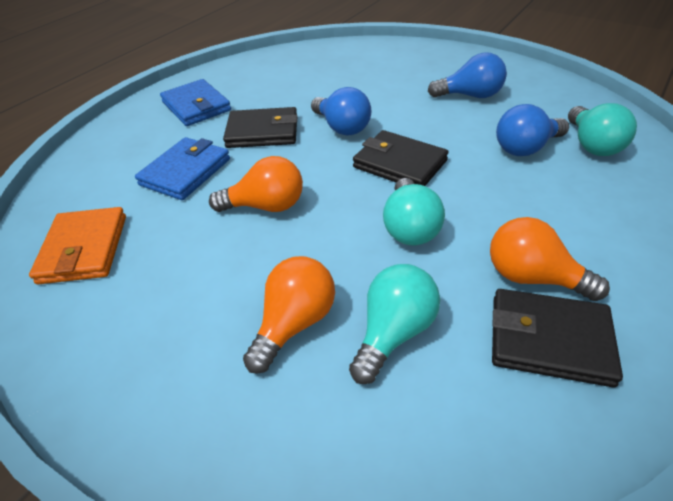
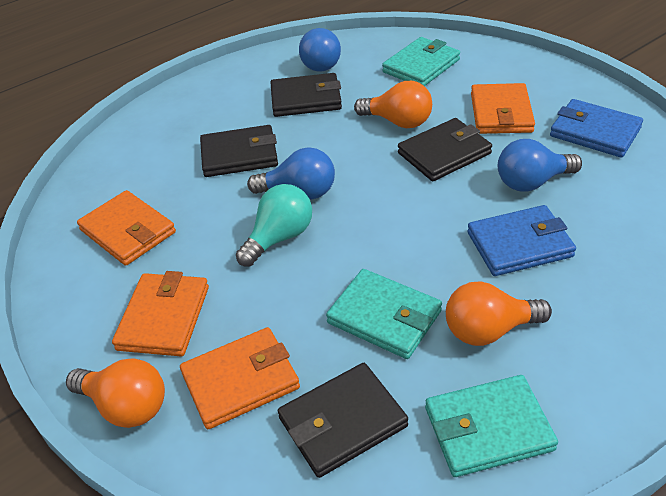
black wallet: 3 -> 4
orange wallet: 1 -> 4
turquoise light bulb: 3 -> 1
turquoise wallet: 0 -> 3

